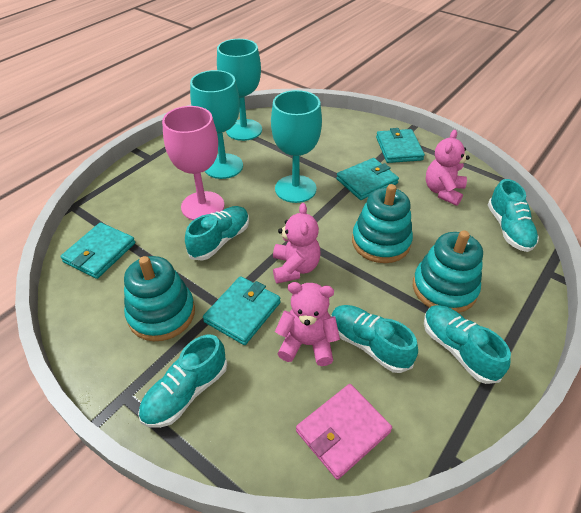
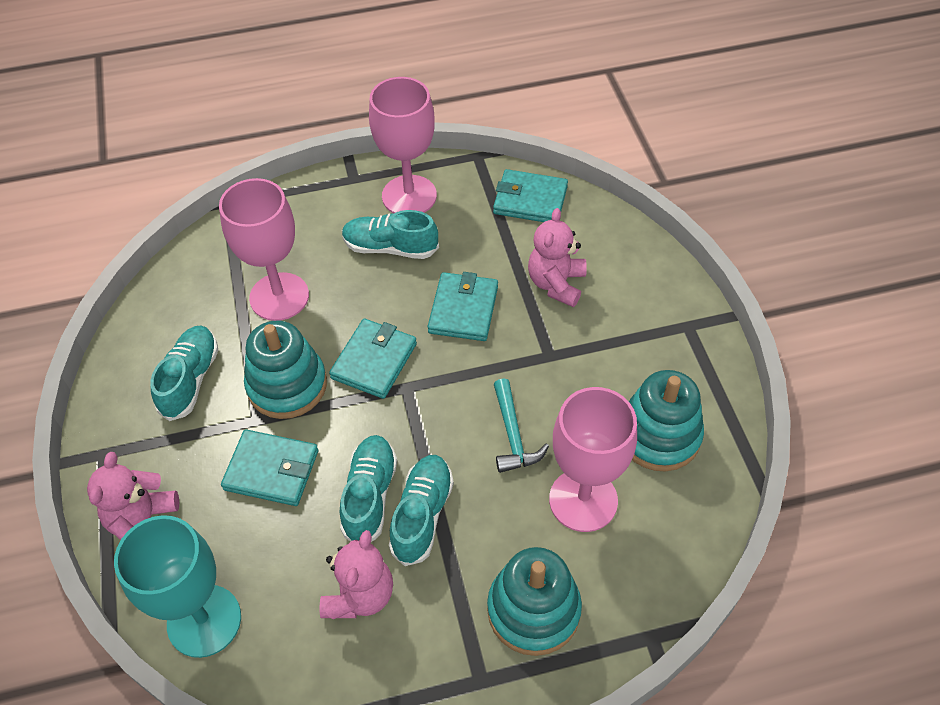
pink goblet: 1 -> 3
pink wallet: 1 -> 0
turquoise goblet: 3 -> 1
turquoise hammer: 0 -> 1
turquoise shoe: 5 -> 4

